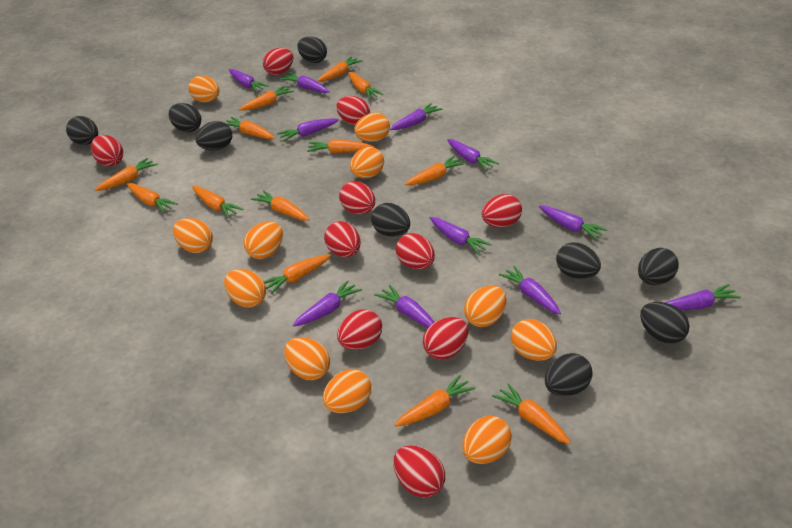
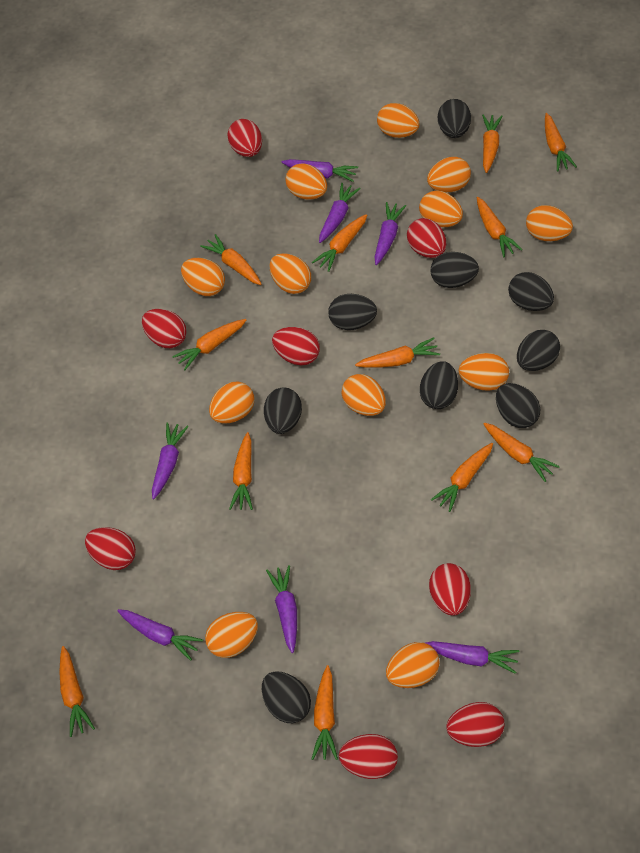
orange carrot: 13 -> 12
orange egg: 11 -> 12
purple carrot: 11 -> 7
red egg: 10 -> 8

